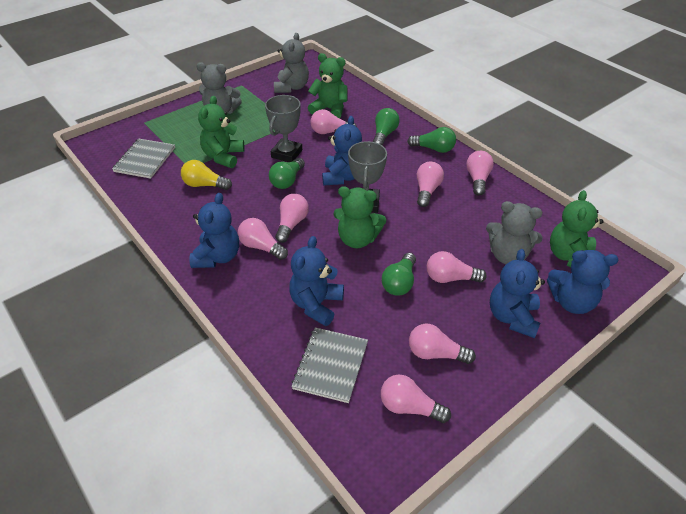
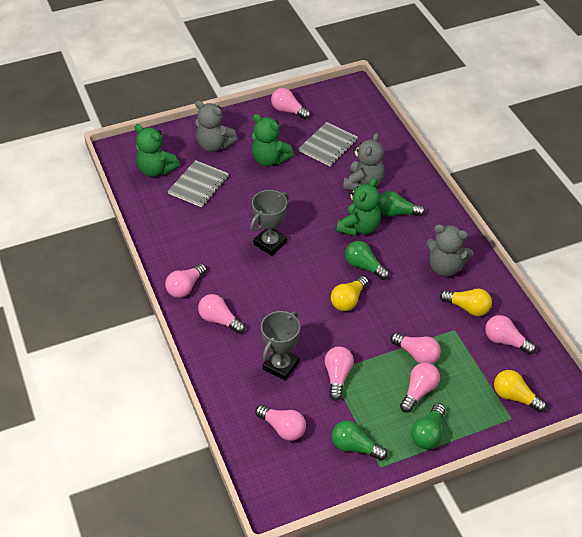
blue teddy bear: 5 -> 0
green teddy bear: 4 -> 3
yellow light bulb: 1 -> 3

